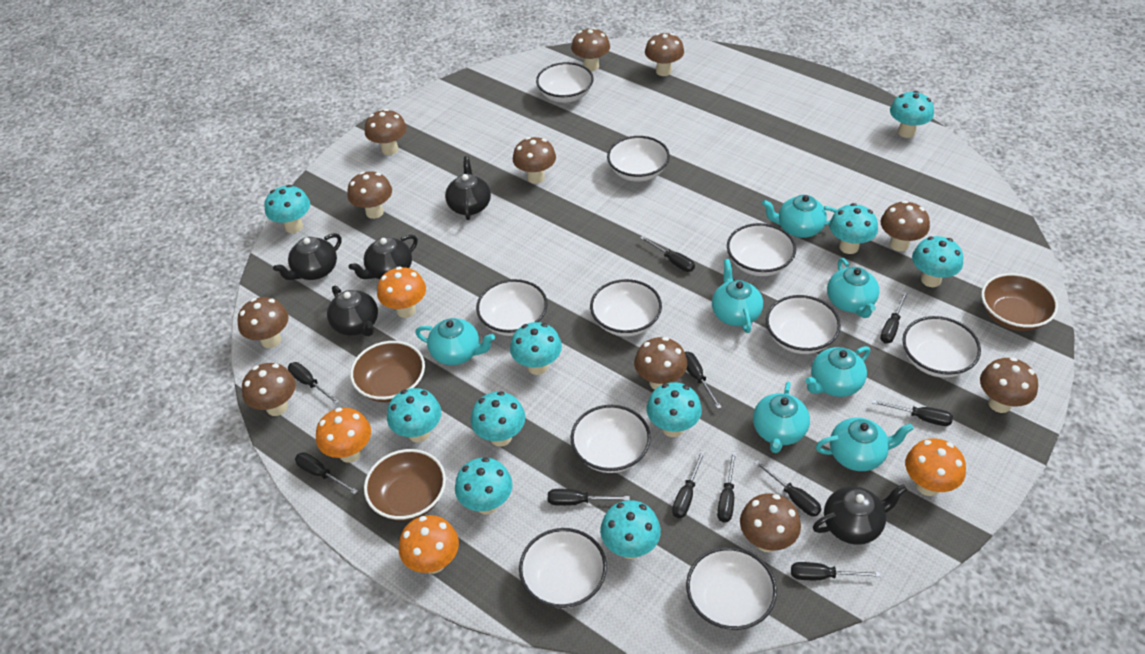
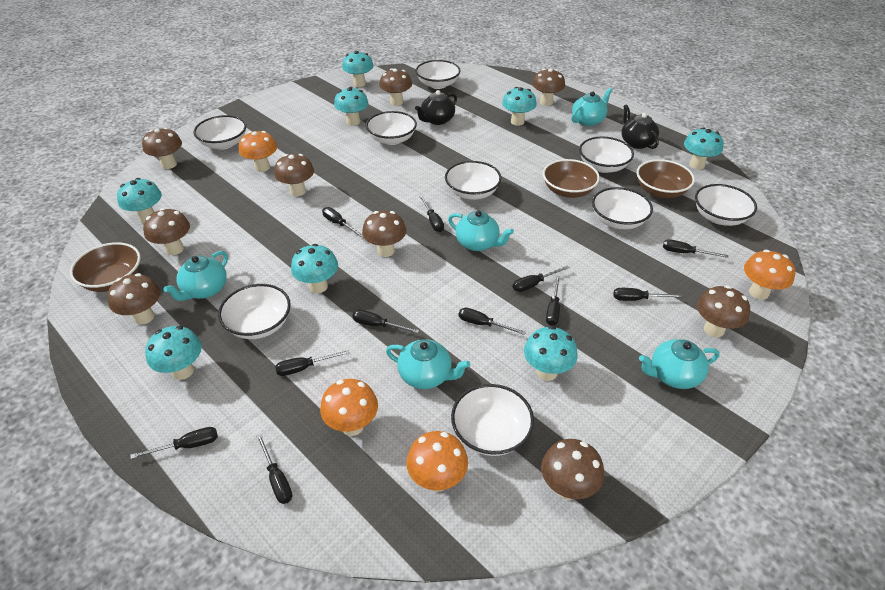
black teapot: 5 -> 2
brown mushroom: 11 -> 9
turquoise mushroom: 10 -> 8
turquoise teapot: 7 -> 5
white bowl: 10 -> 9

